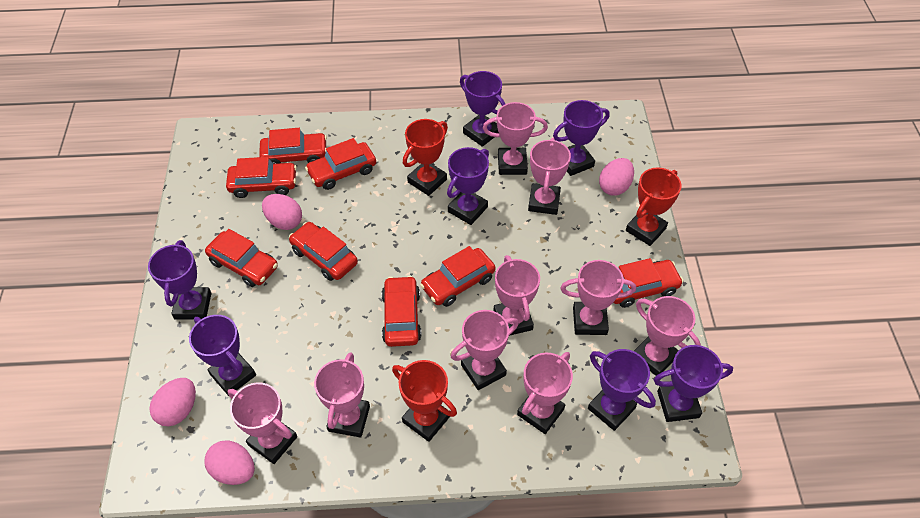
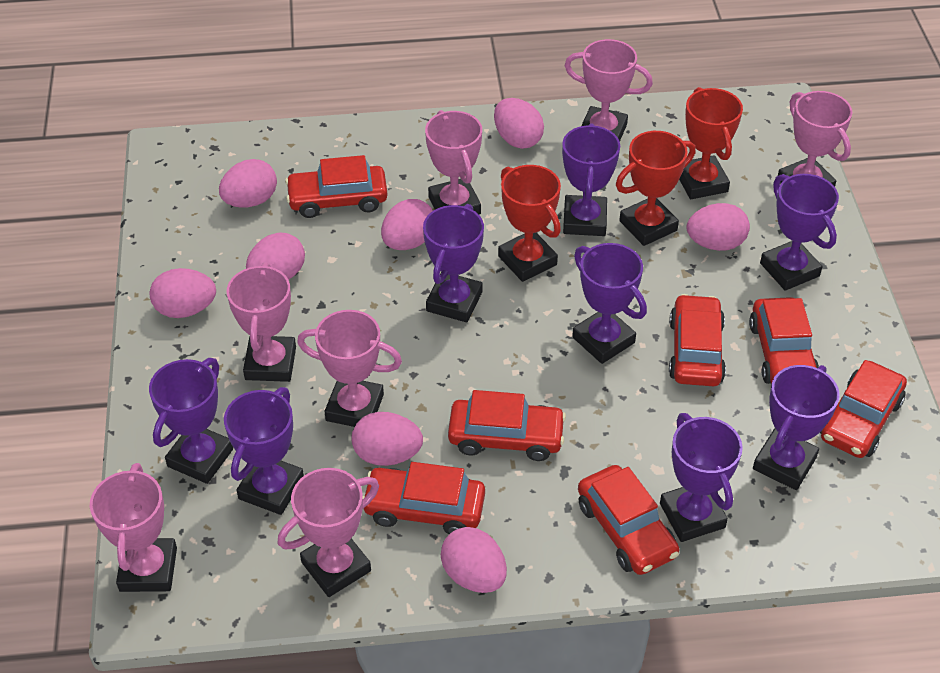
pink egg: 4 -> 8
pink trophy: 9 -> 7
purple trophy: 7 -> 8
red car: 8 -> 7

